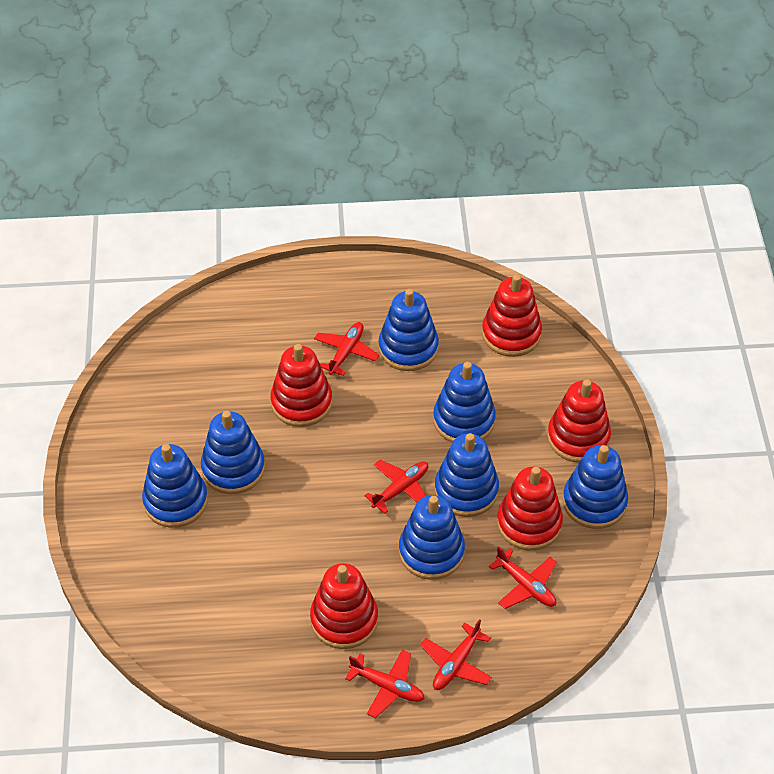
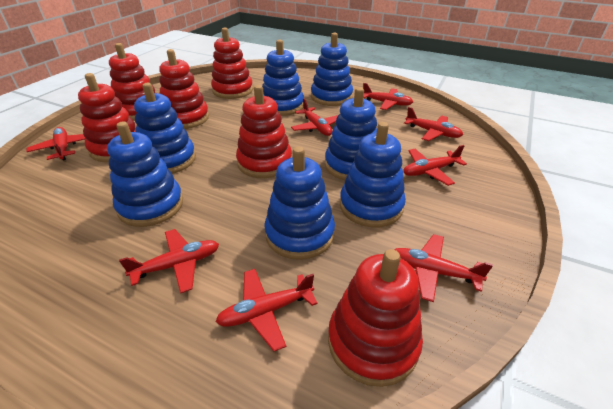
red plane: 5 -> 8
red stacking toy: 5 -> 6

